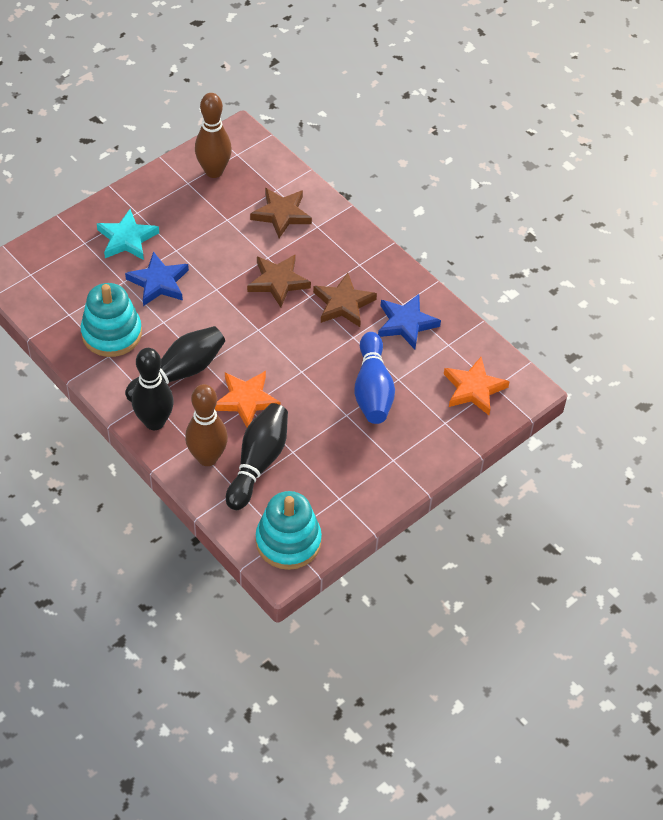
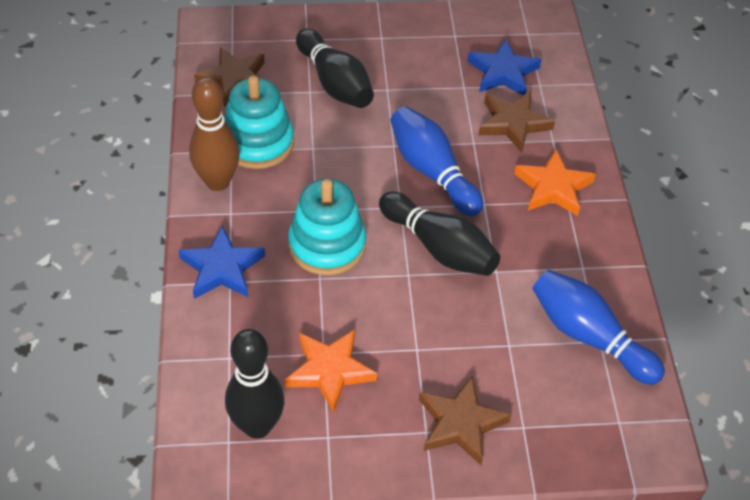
blue bowling pin: 1 -> 2
brown bowling pin: 2 -> 1
turquoise star: 1 -> 0

